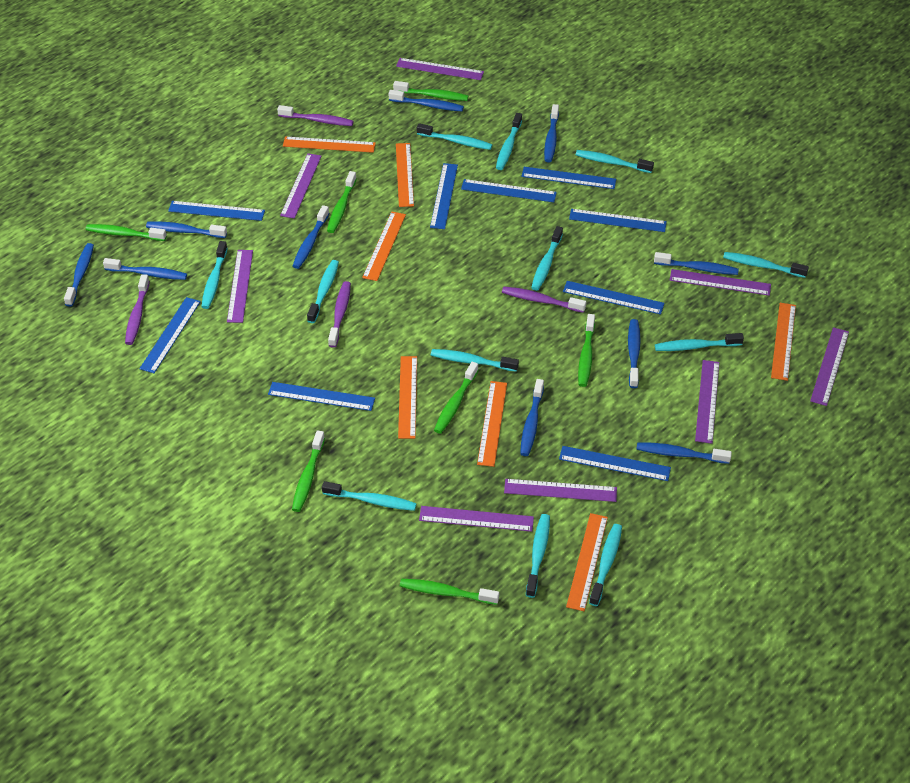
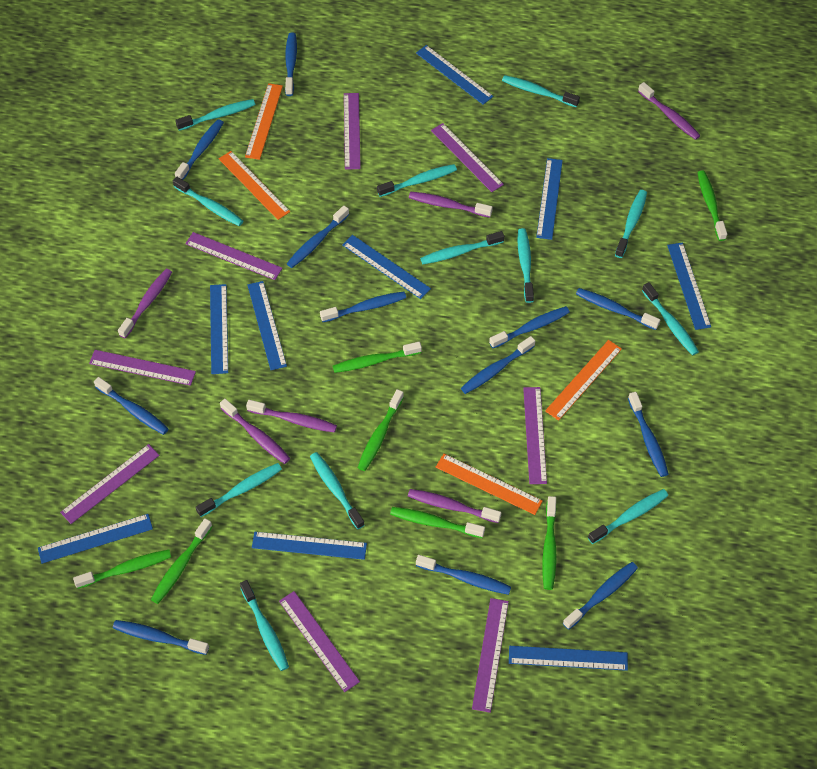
blue toothbrush: 10 -> 12
orange ruler: 7 -> 4
purple toothbrush: 4 -> 6

